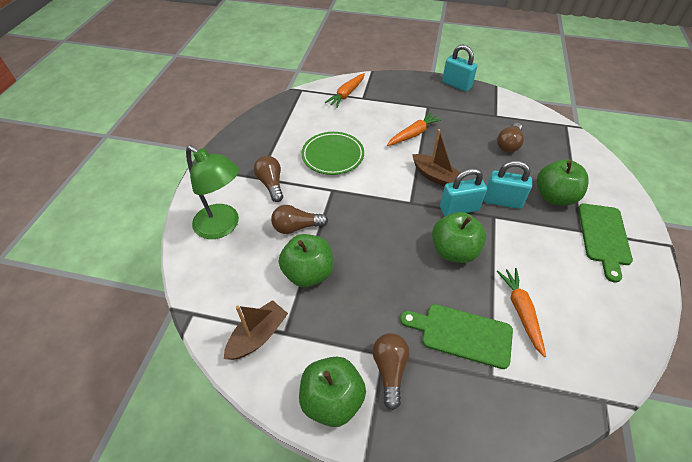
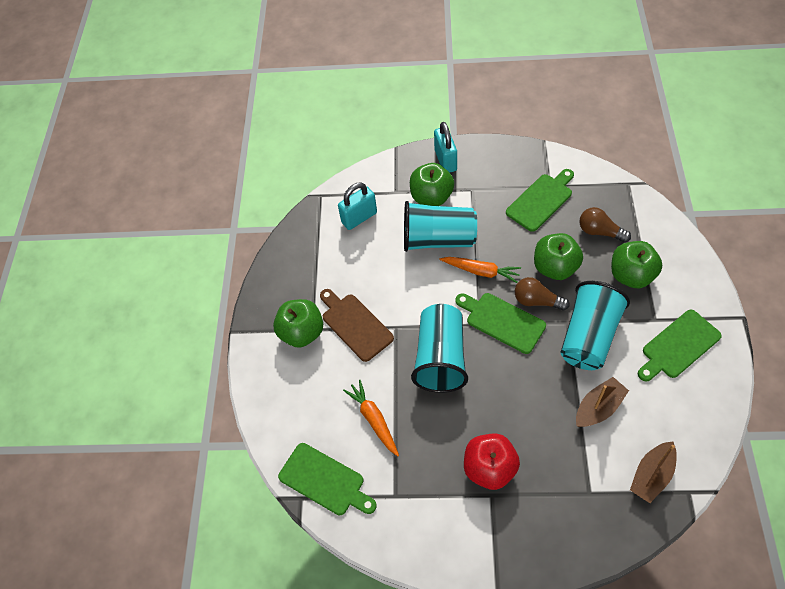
brown cutting board: 0 -> 1
brown light bulb: 4 -> 2
green cutting board: 2 -> 4
green lamp: 1 -> 0
green plate: 1 -> 0
orange carrot: 3 -> 2
red apple: 0 -> 1
turquoise cup: 0 -> 3
turquoise padlock: 3 -> 2

